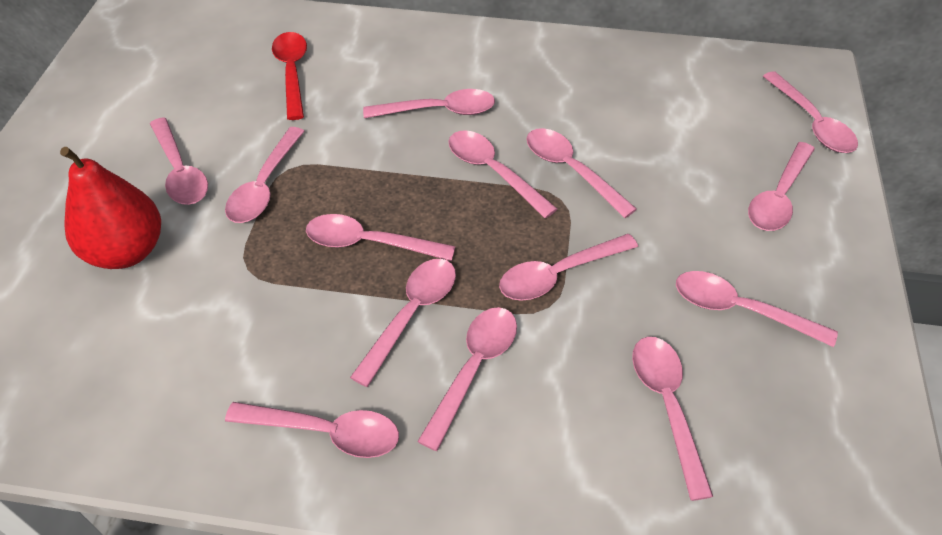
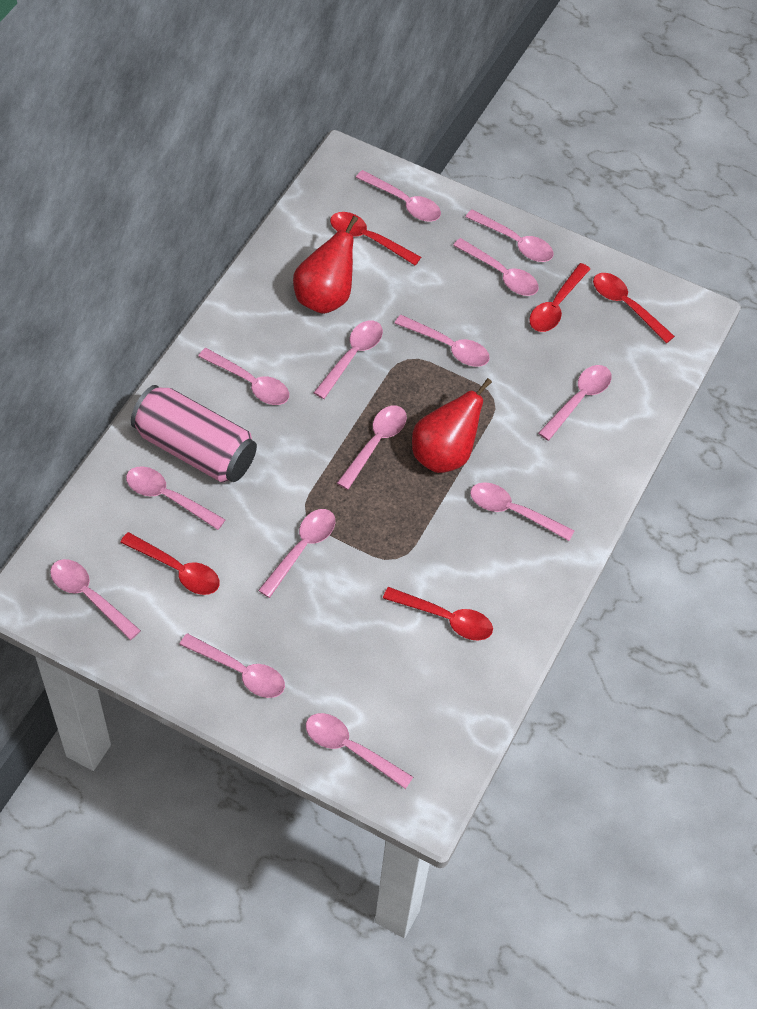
pink can: 0 -> 1
red pear: 1 -> 2
red spoon: 1 -> 5

